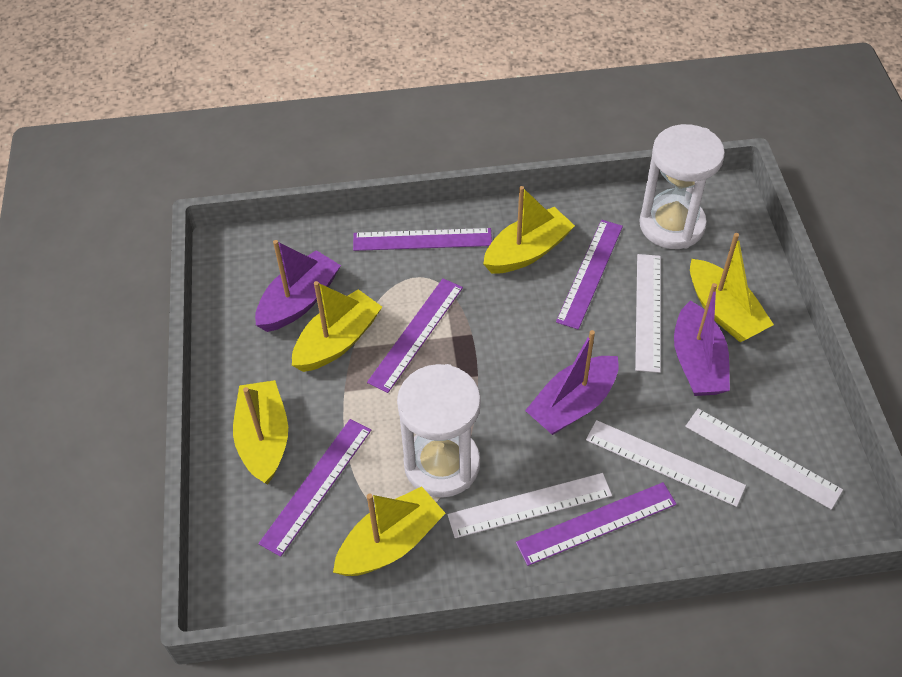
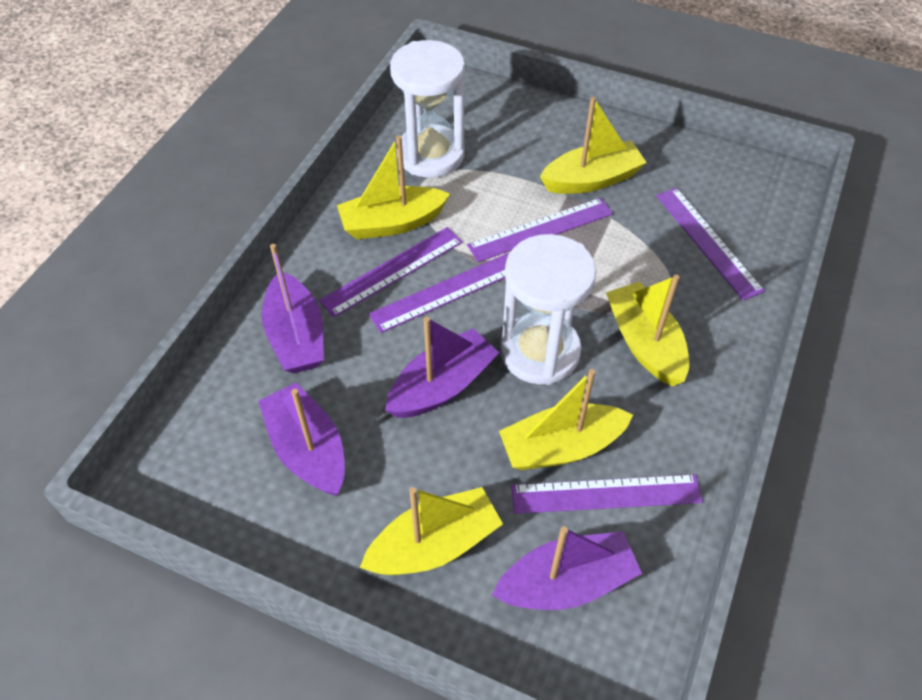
purple boat: 3 -> 4
white ruler: 4 -> 0

